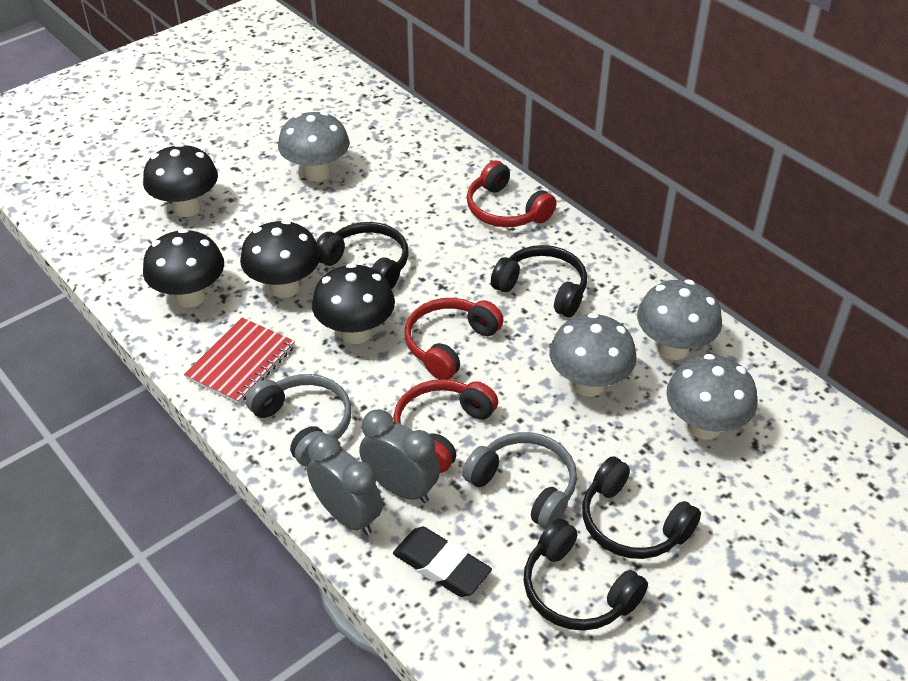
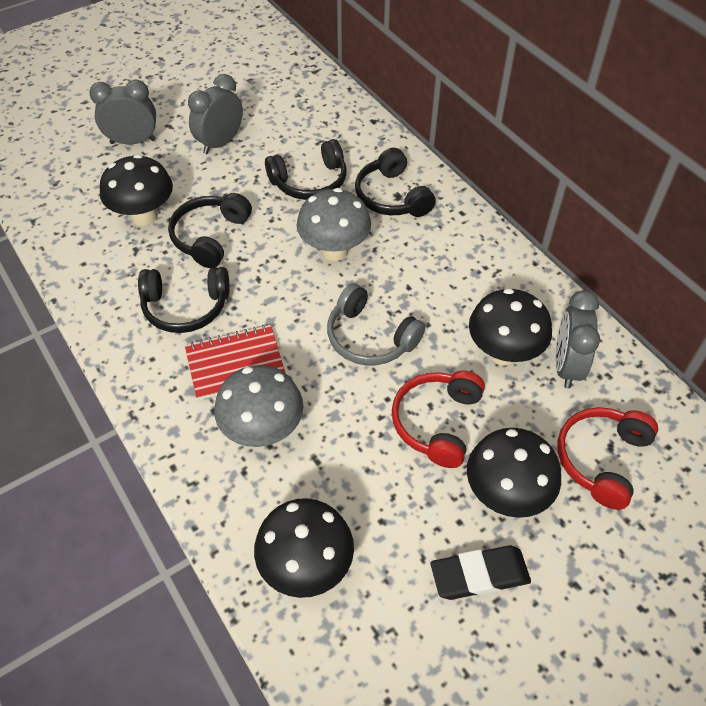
grey clock: 2 -> 3
grey headphones: 2 -> 1
grey mushroom: 4 -> 2
red headphones: 3 -> 2

